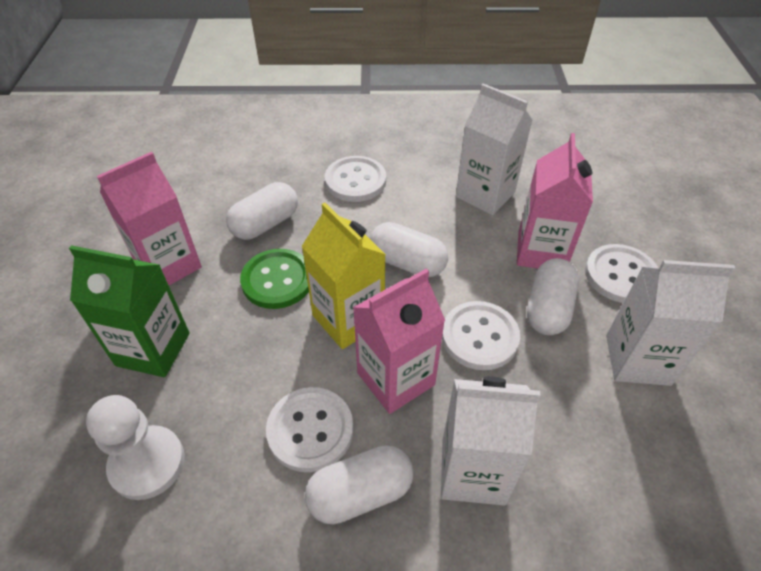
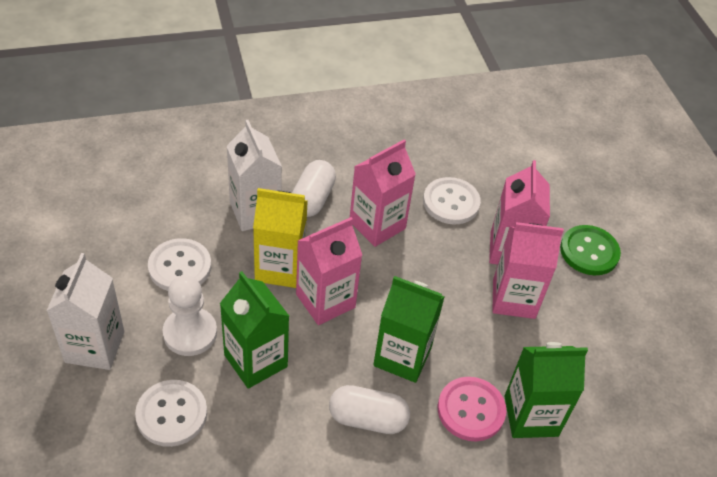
green carton: 1 -> 3
pink button: 0 -> 1
pink carton: 3 -> 4
white button: 4 -> 3
white capsule: 4 -> 2
white carton: 3 -> 2

